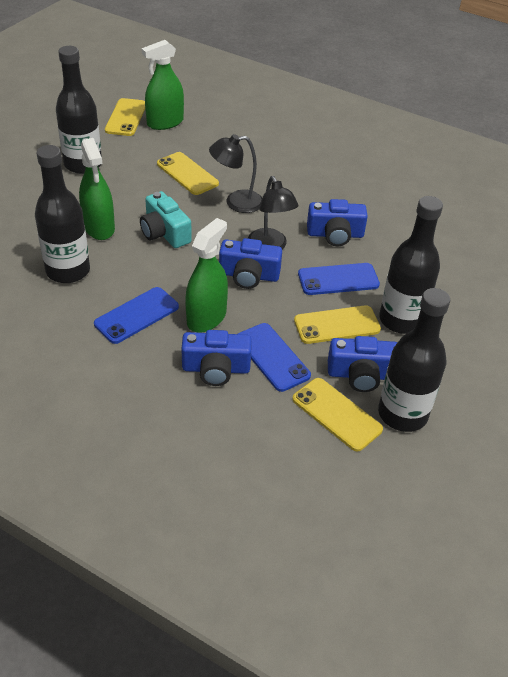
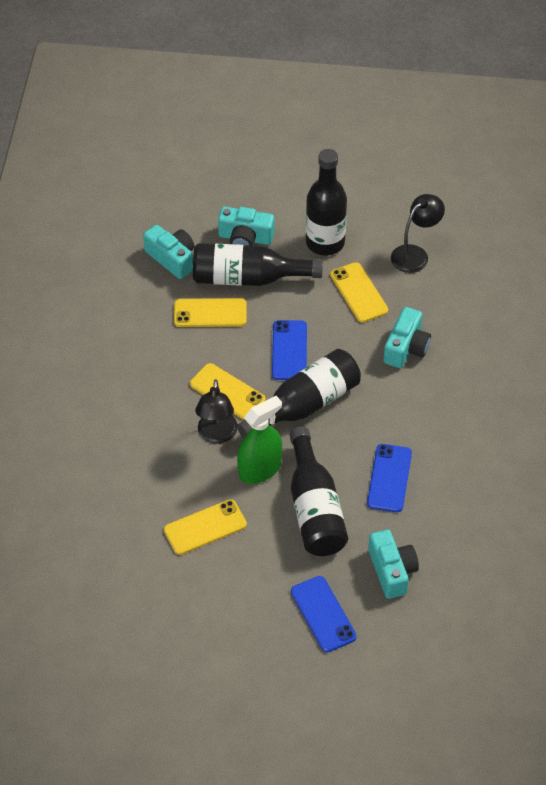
blue camera: 4 -> 0
green spray bottle: 3 -> 1
turquoise camera: 1 -> 4

